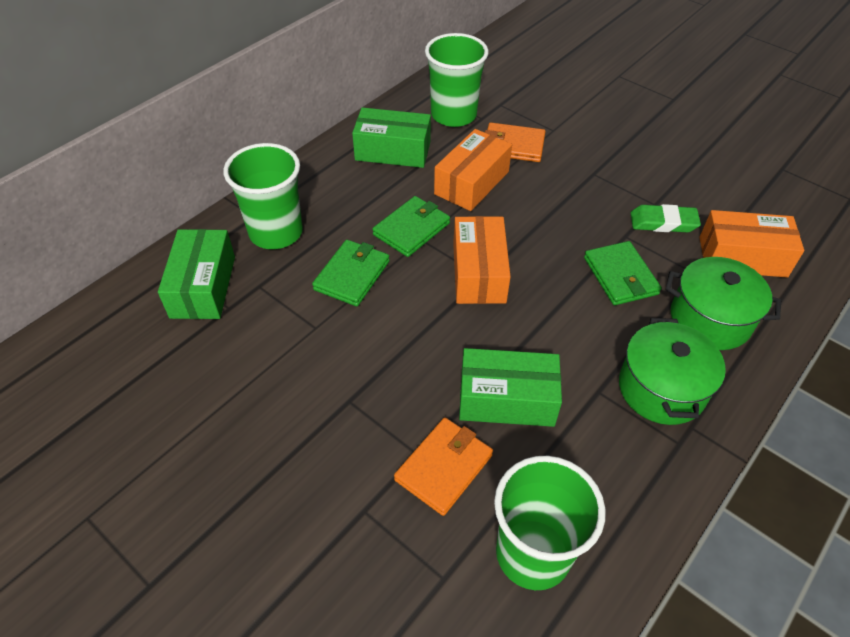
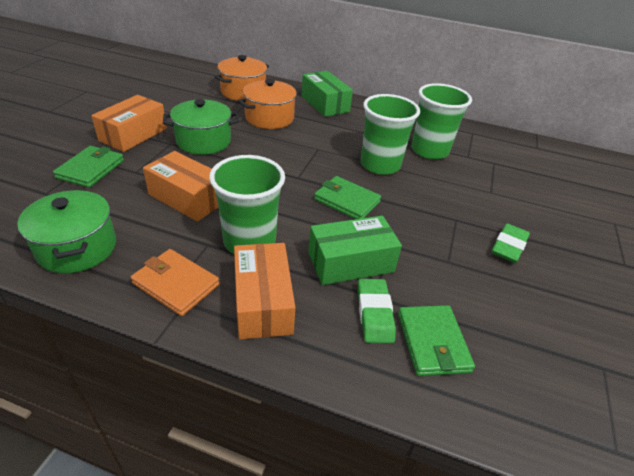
green box: 3 -> 2
green eraser: 1 -> 2
orange pot: 0 -> 2
orange wallet: 2 -> 1

